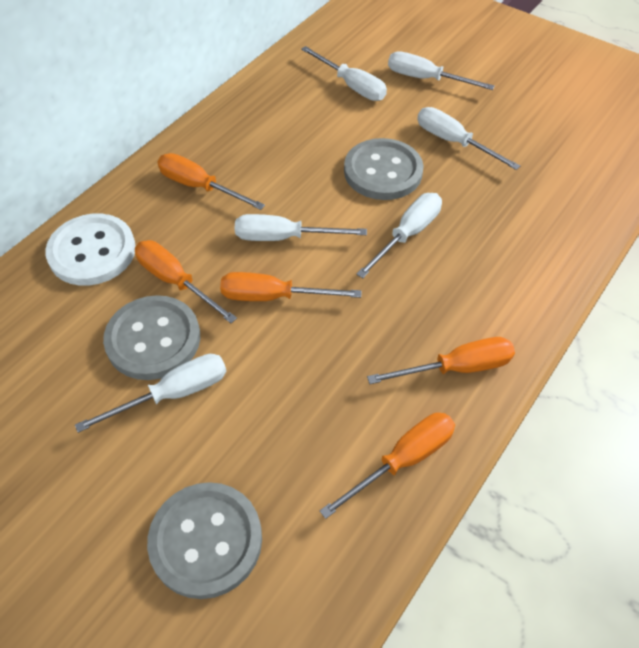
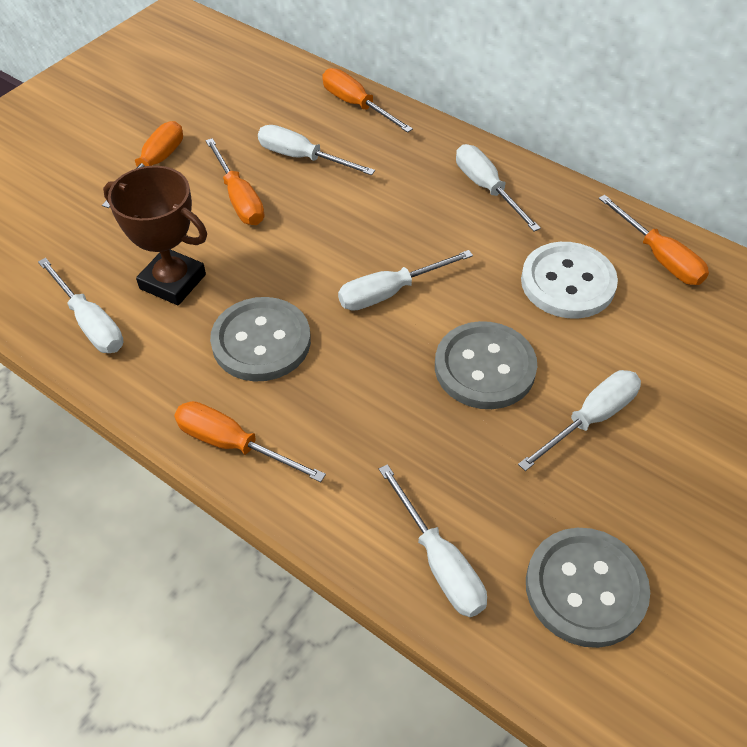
brown trophy: 0 -> 1

